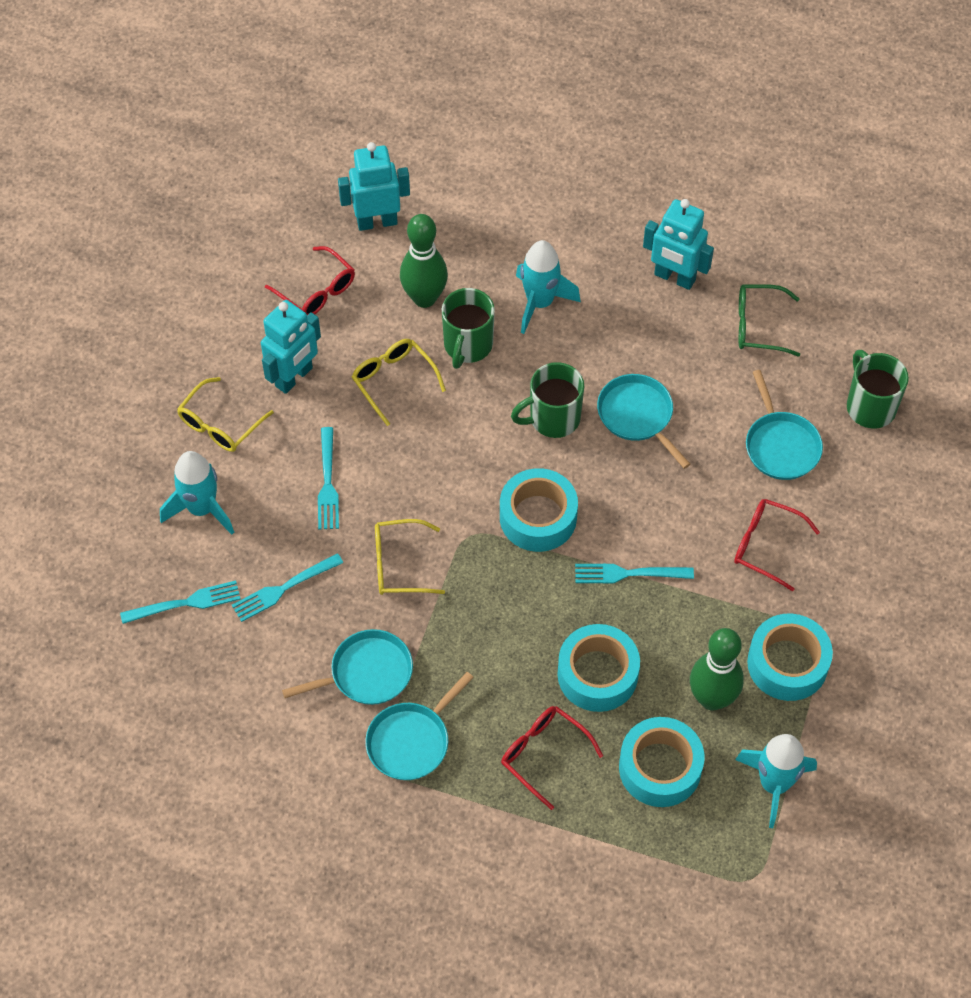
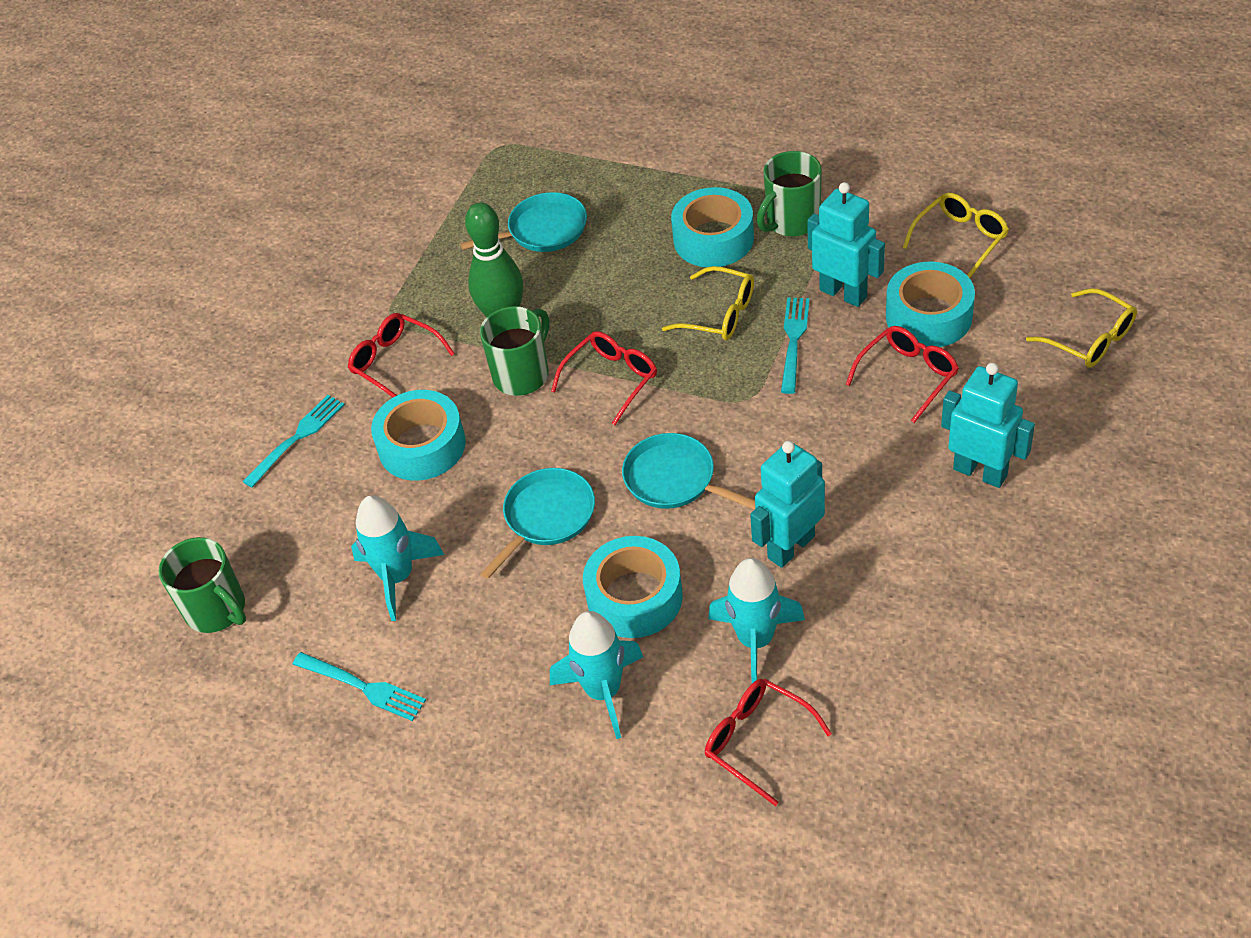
green bowling pin: 2 -> 1
green glasses: 1 -> 0
red glasses: 3 -> 4
turquoise fork: 4 -> 3
turquoise pan: 4 -> 3

